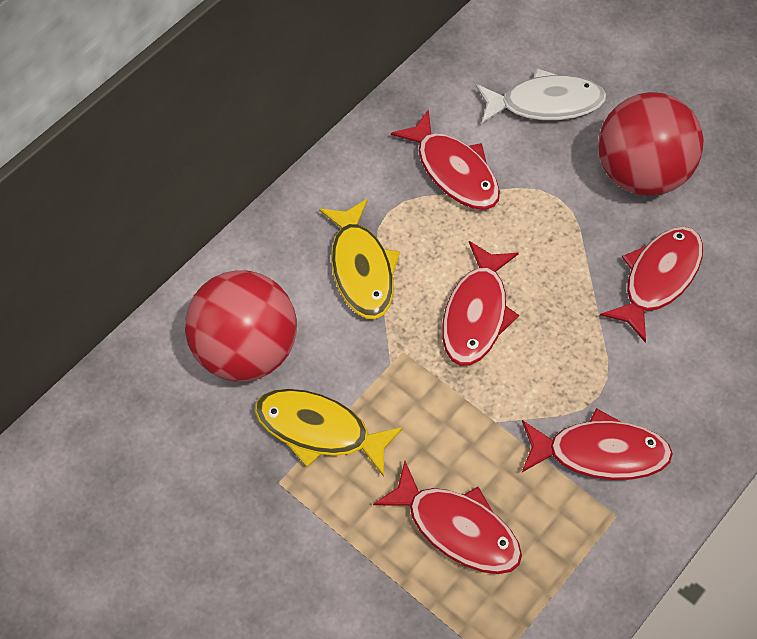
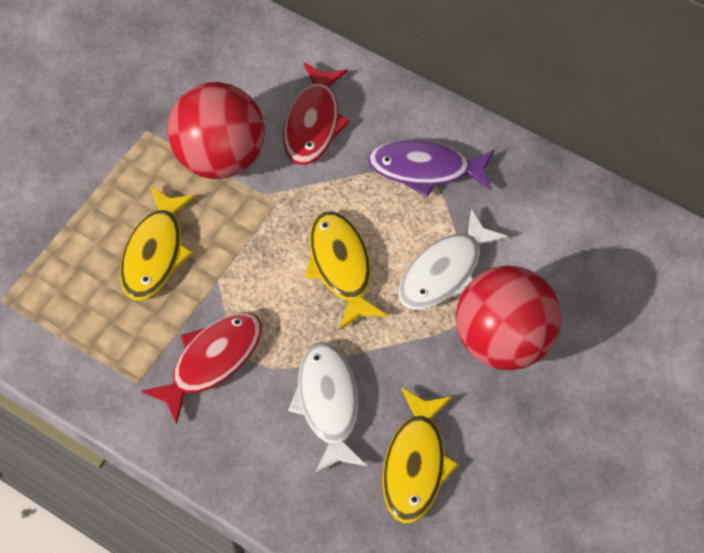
purple fish: 0 -> 1
red fish: 5 -> 2
white fish: 1 -> 2
yellow fish: 2 -> 3

